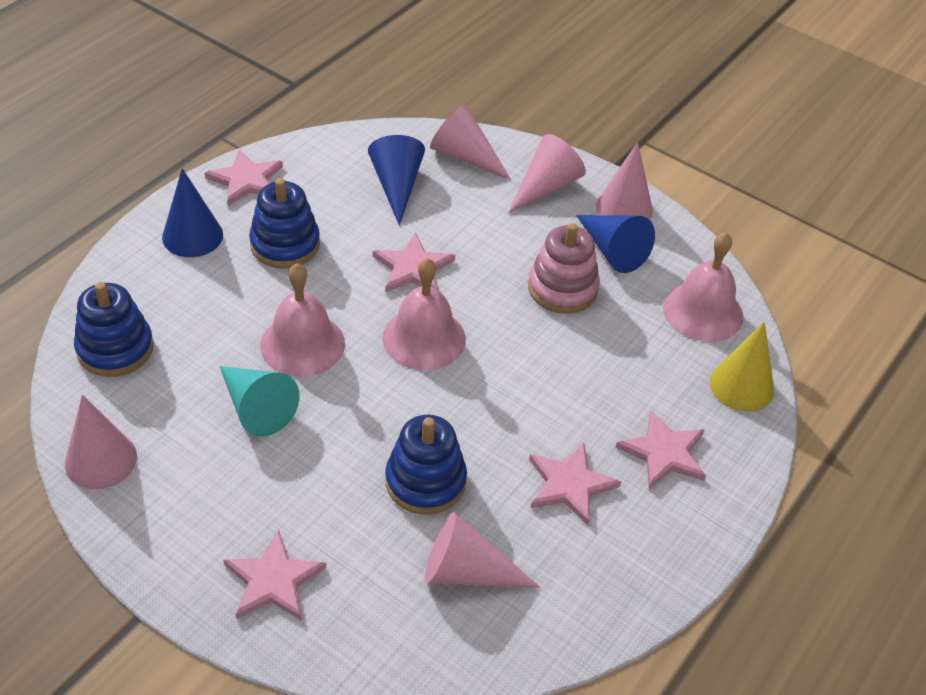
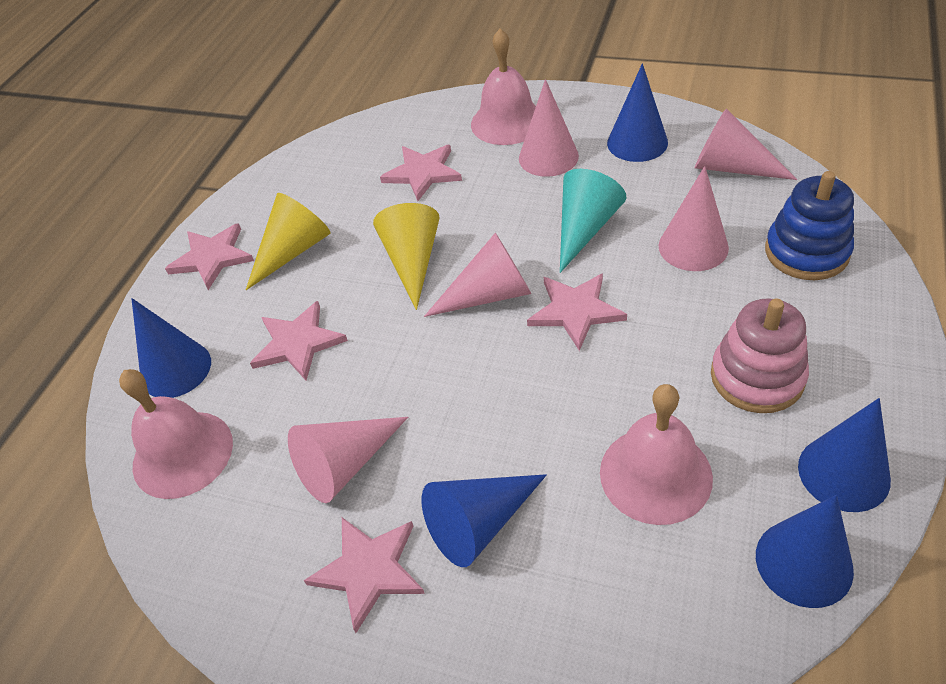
blue cone: 3 -> 5
blue stacking toy: 3 -> 1
yellow cone: 1 -> 2

